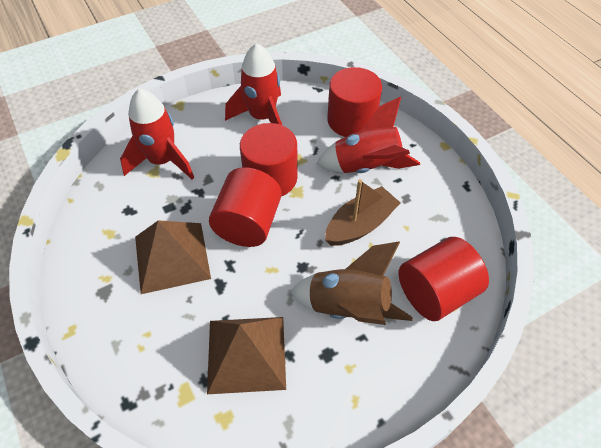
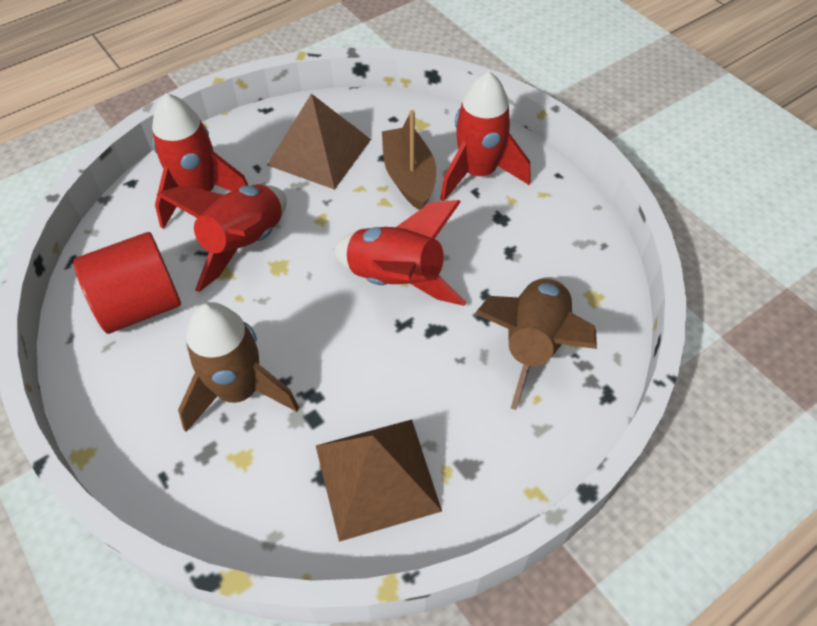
brown rocket: 1 -> 2
red cylinder: 4 -> 1
red rocket: 3 -> 4

